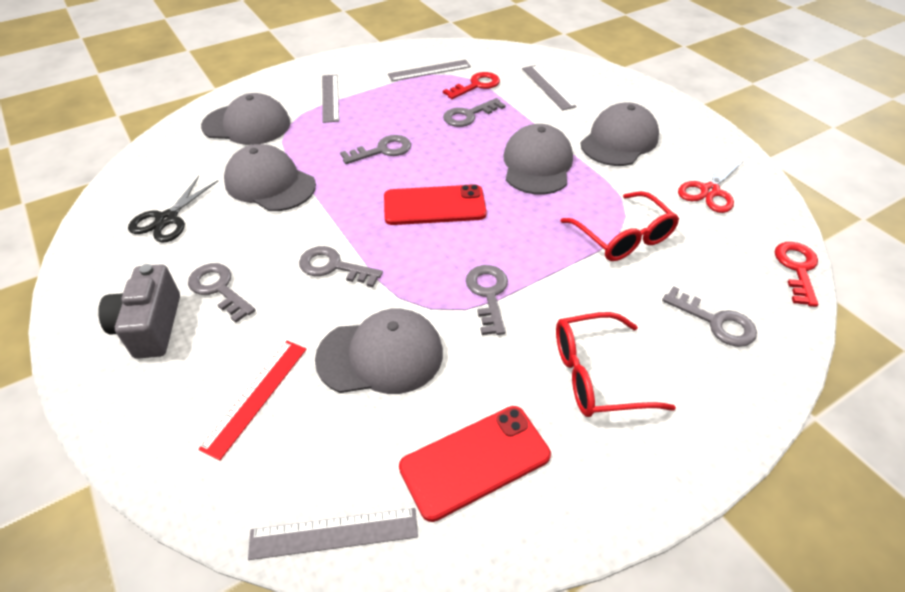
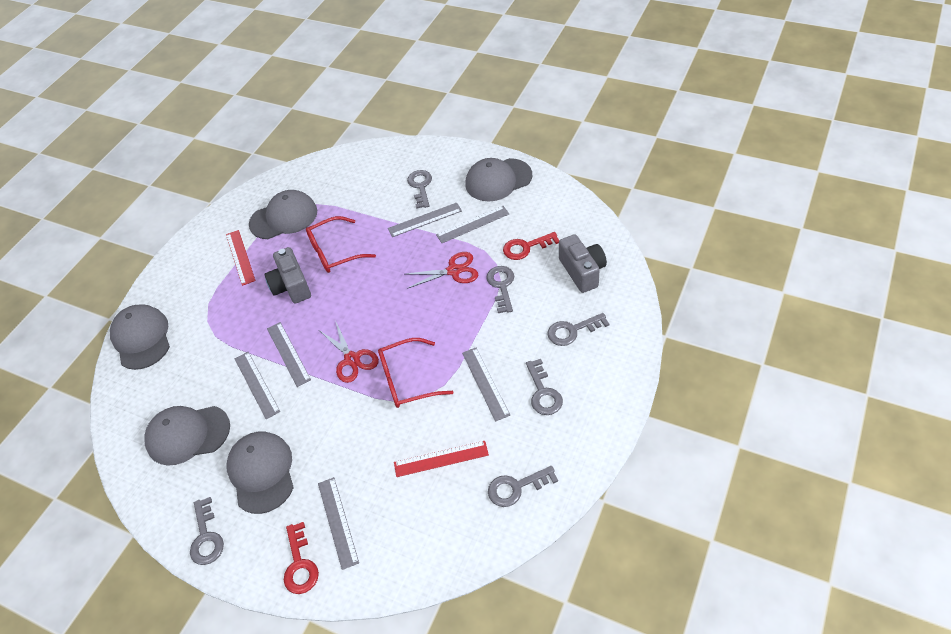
black scissors: 1 -> 0
grey camera: 1 -> 2
grey ruler: 4 -> 6
red phone: 2 -> 0
red ruler: 1 -> 2
red scissors: 1 -> 2

